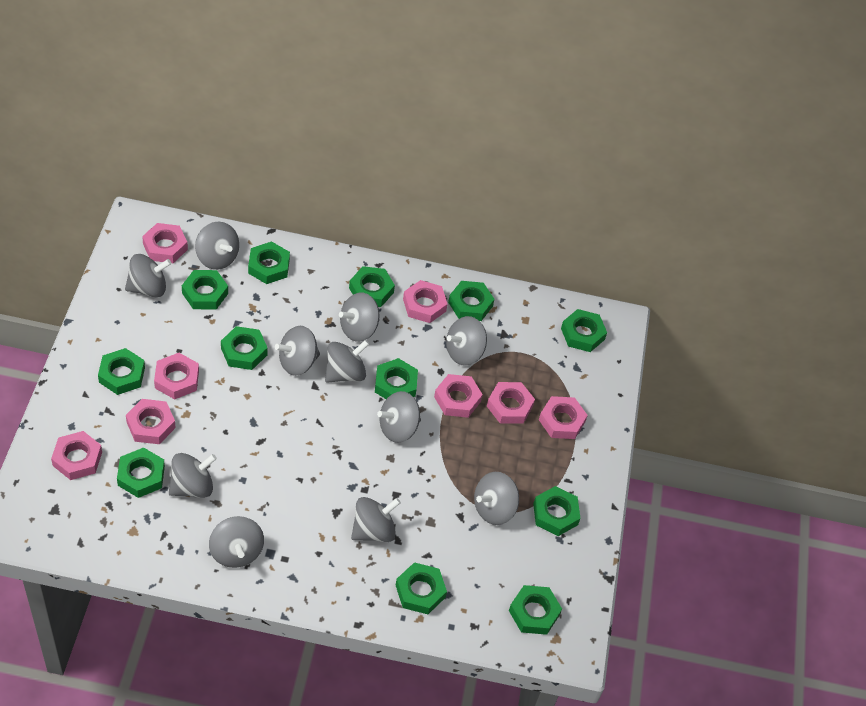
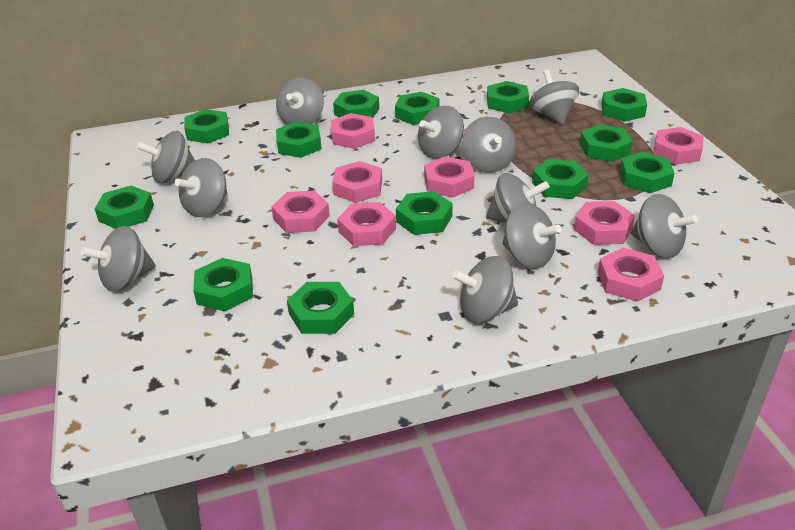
green nut: 12 -> 13

